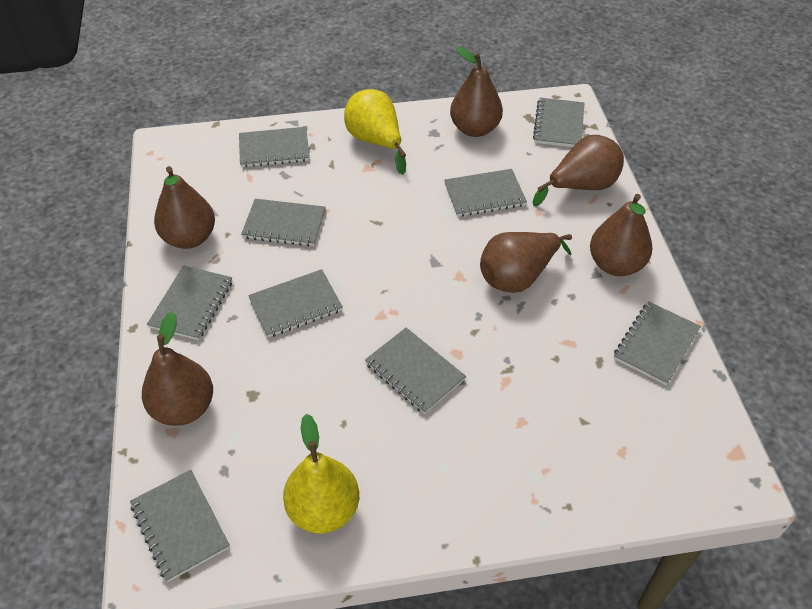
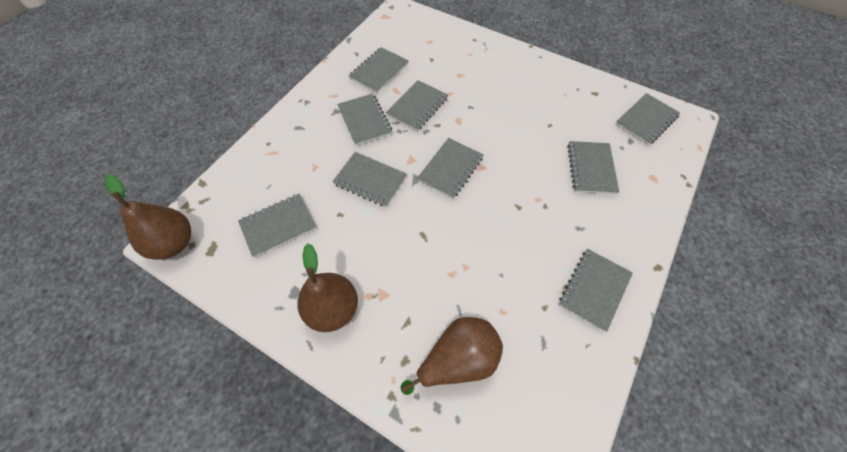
brown pear: 6 -> 3
yellow pear: 2 -> 0

